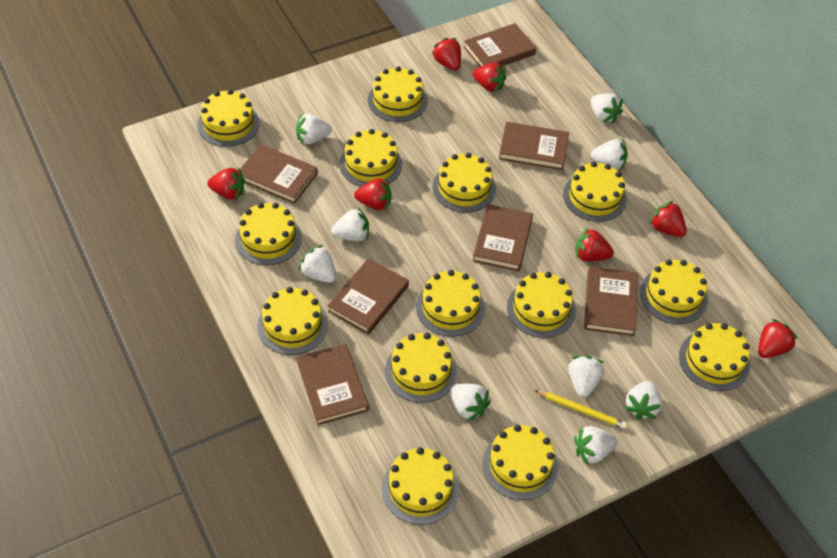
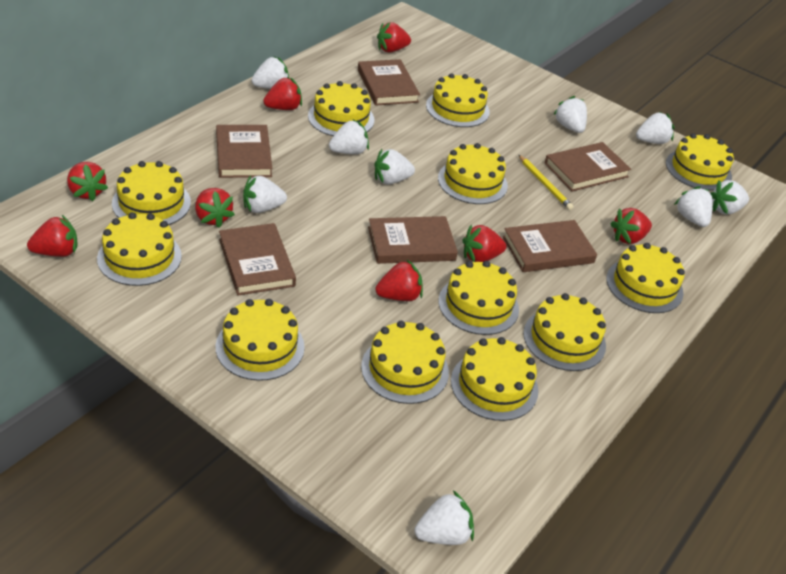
brown book: 7 -> 6
red strawberry: 7 -> 8
yellow cake: 14 -> 12

